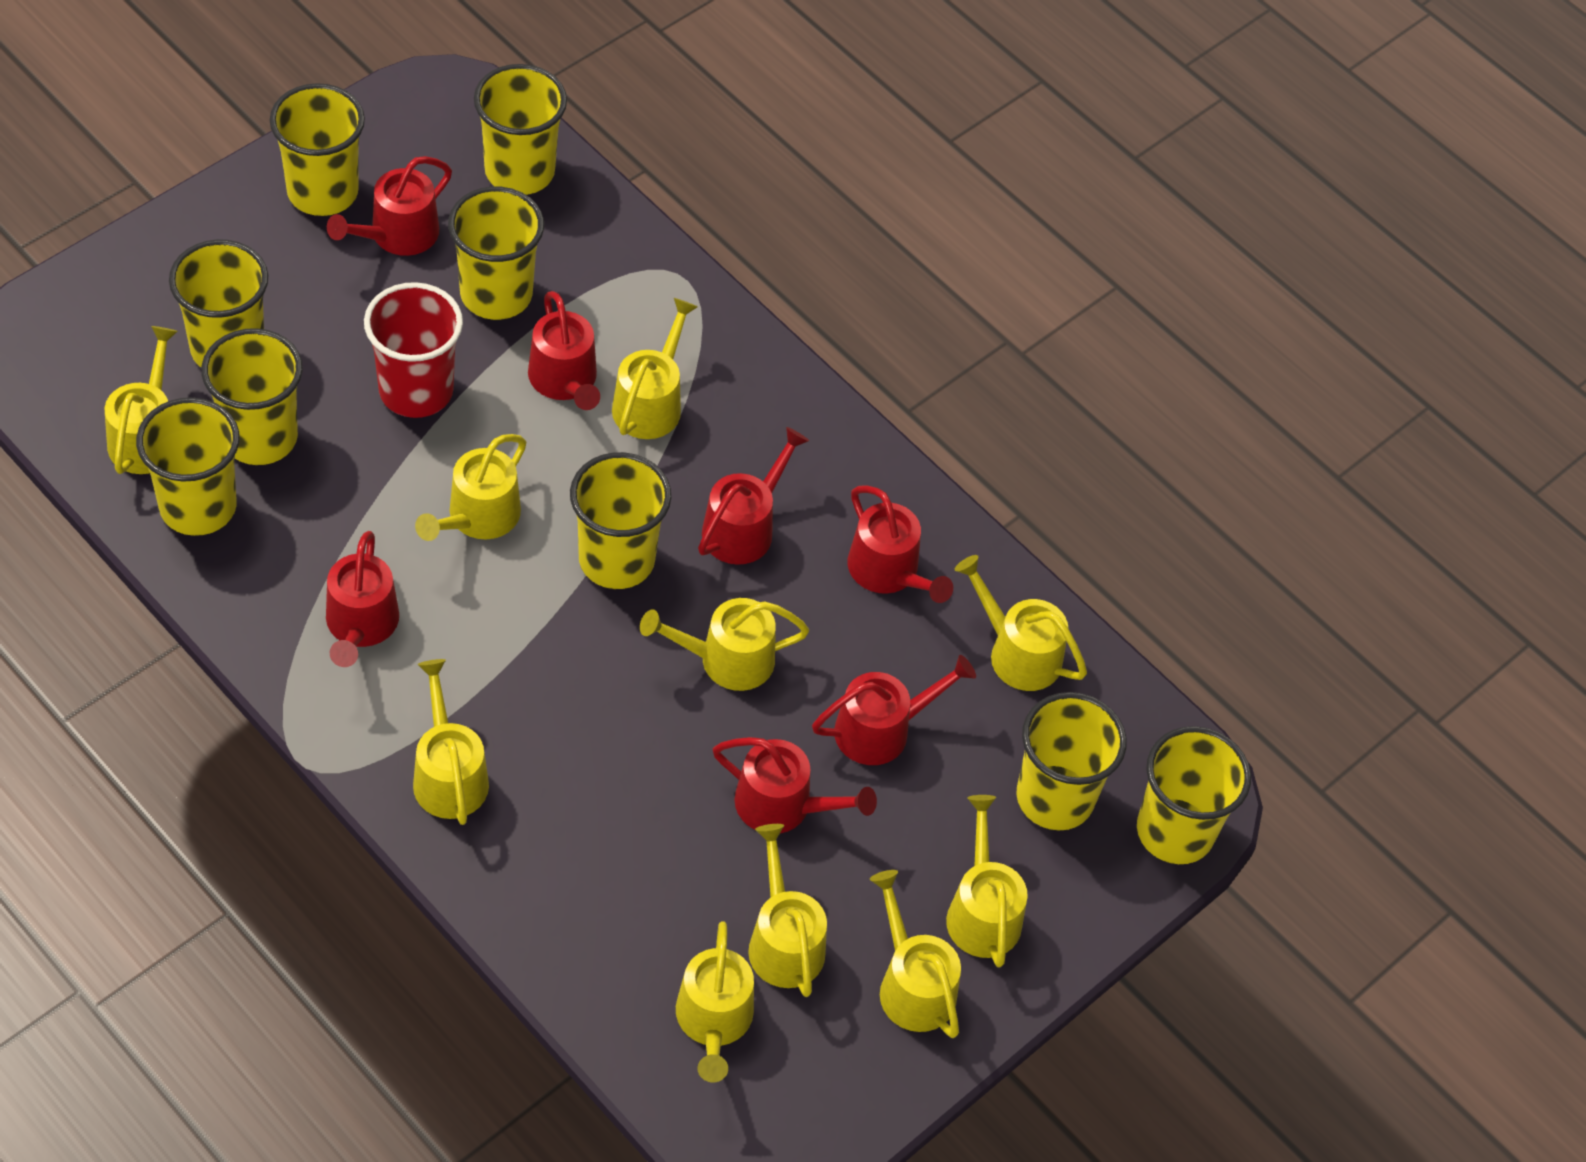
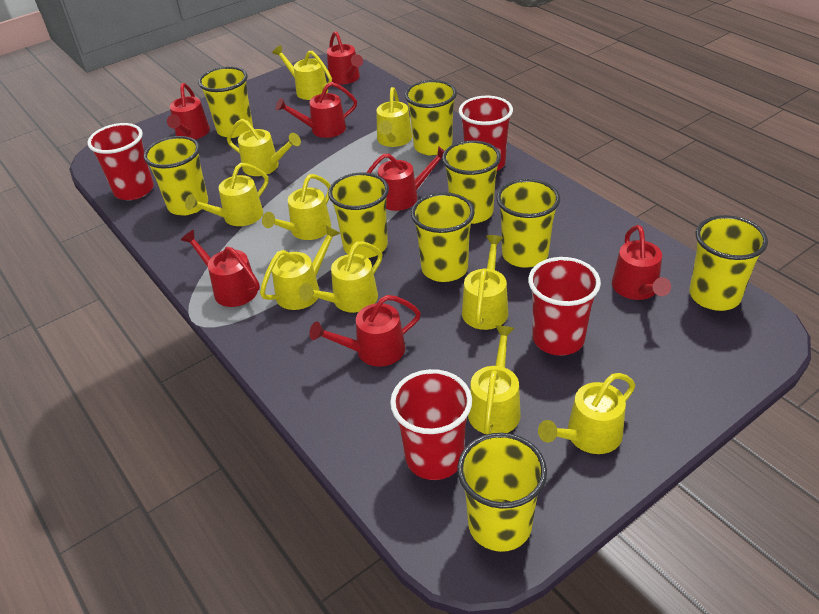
red cup: 1 -> 4

